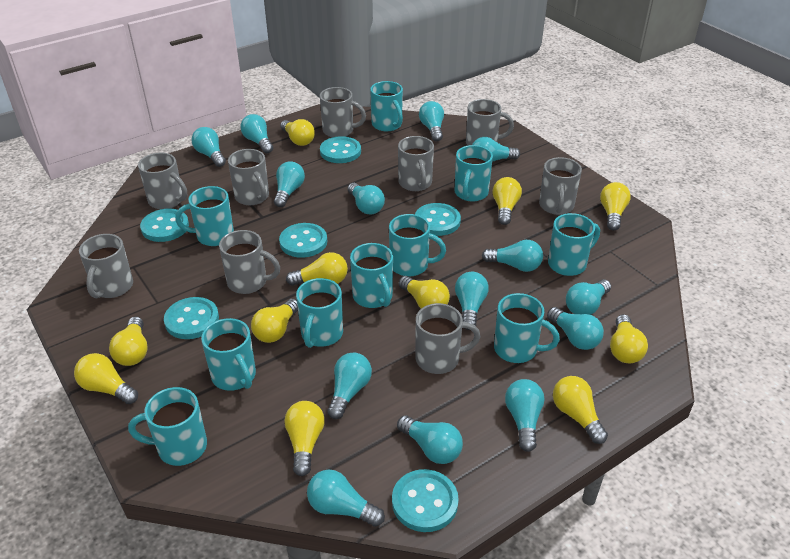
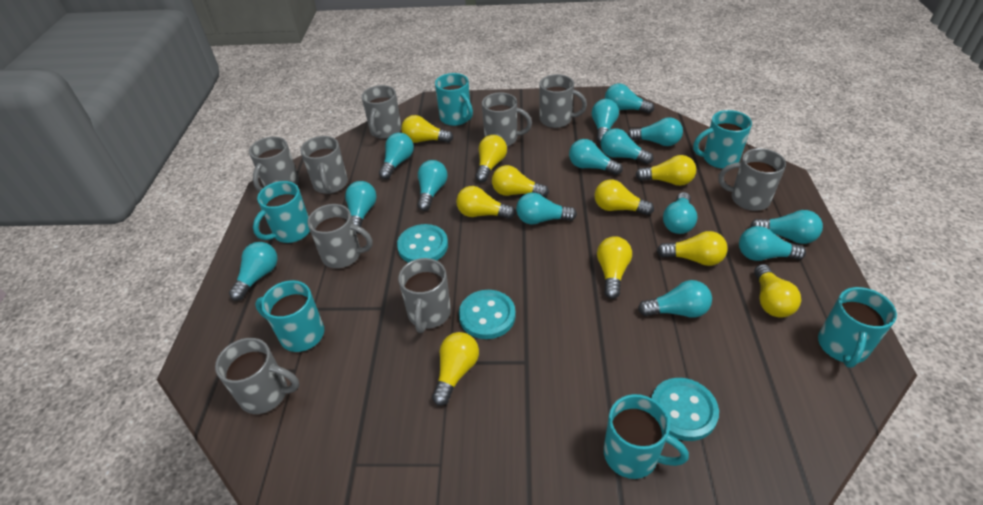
turquoise button: 6 -> 3
turquoise mug: 10 -> 6
yellow light bulb: 11 -> 10

